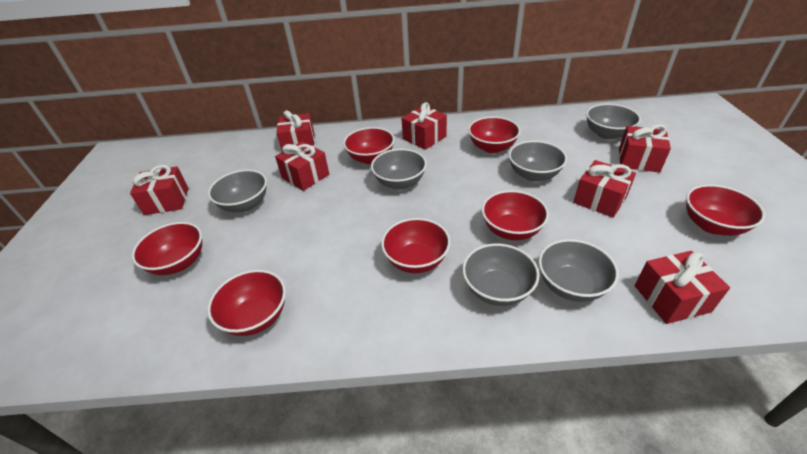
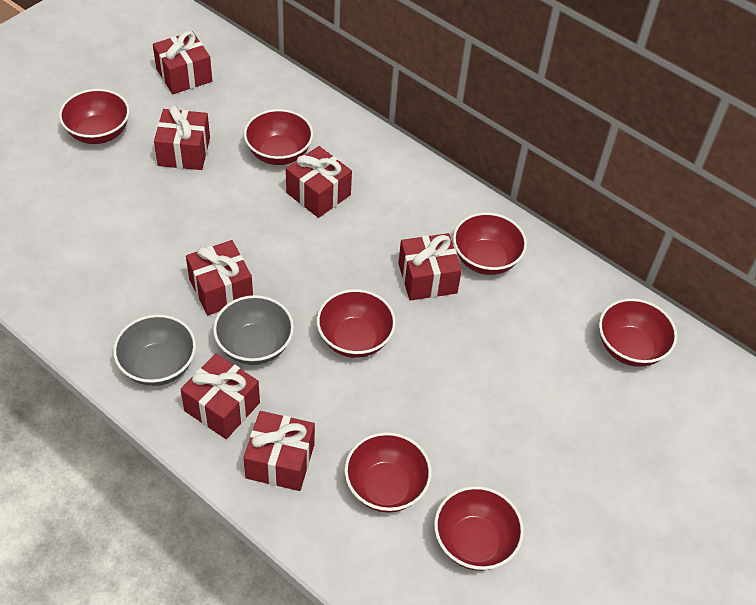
grey bowl: 6 -> 2

